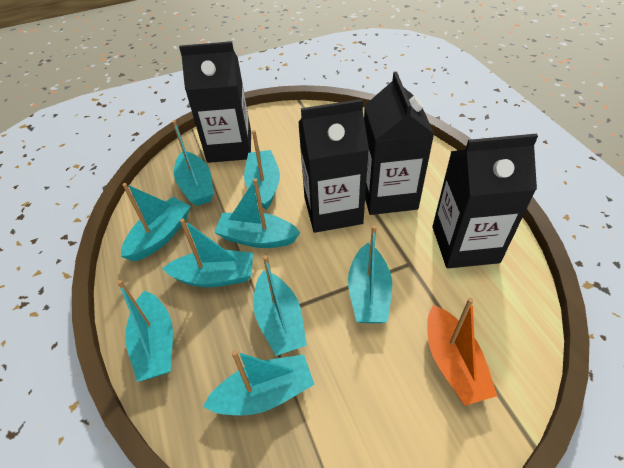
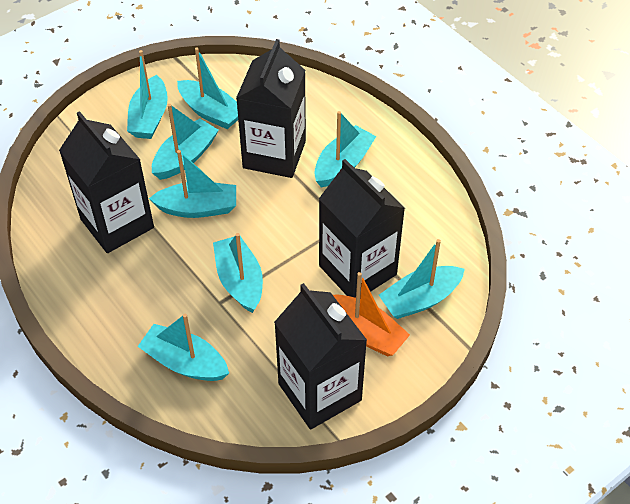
turquoise boat: 9 -> 8

